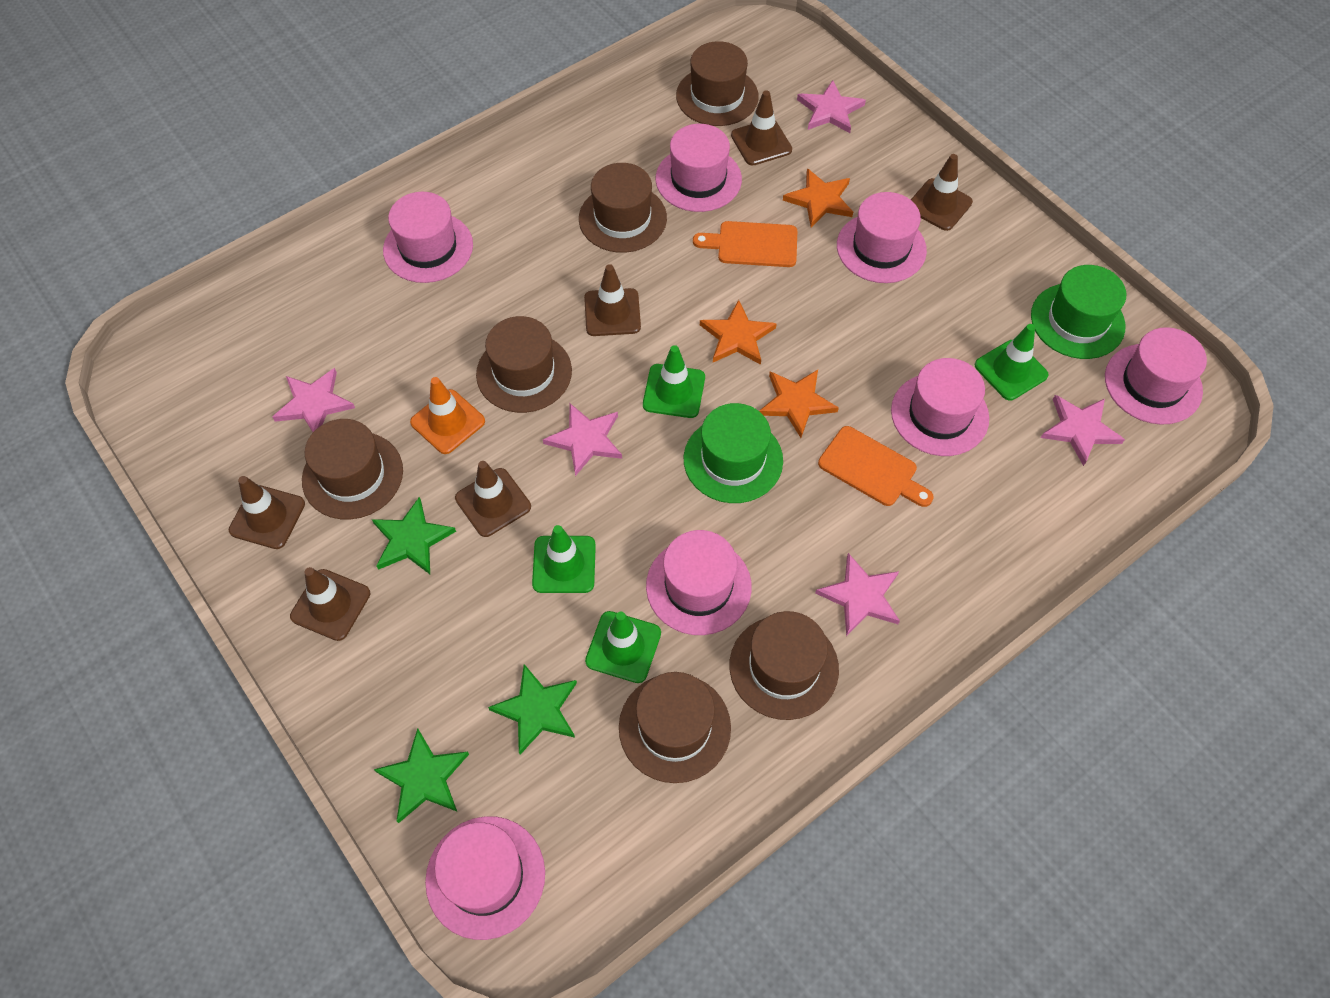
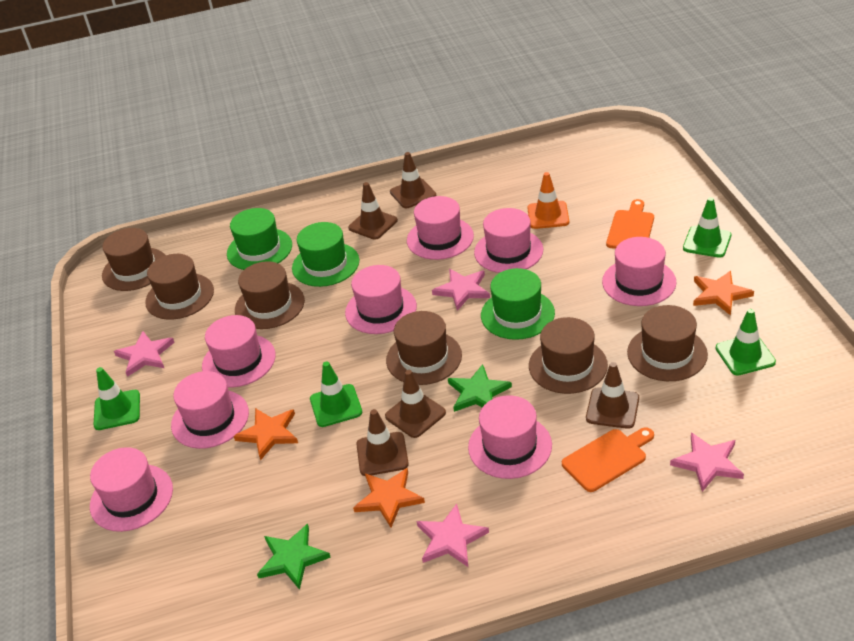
brown traffic cone: 6 -> 5
green hat: 2 -> 3
green star: 3 -> 2
pink hat: 7 -> 8
pink star: 5 -> 4

